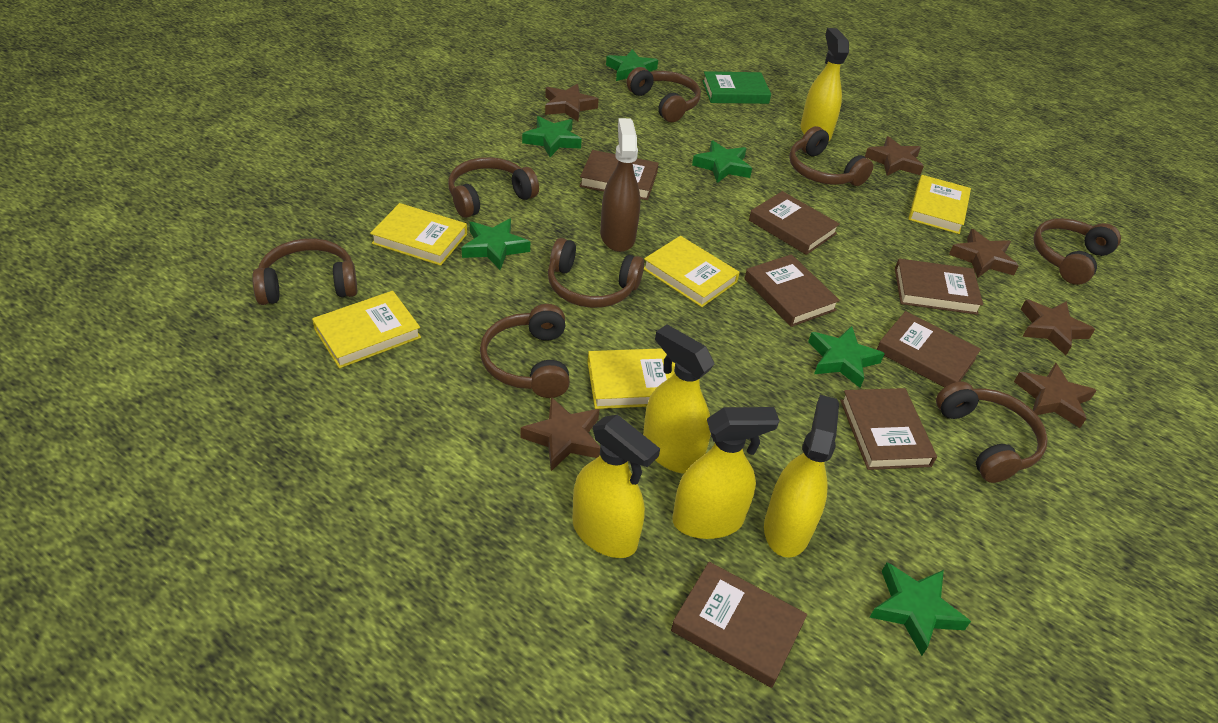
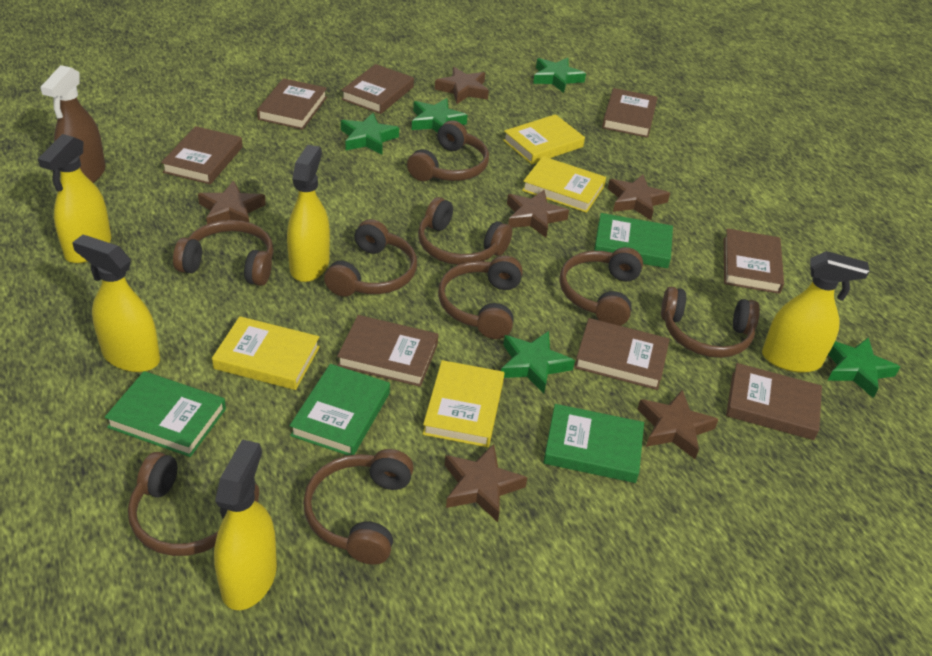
brown book: 7 -> 8
brown headphones: 8 -> 9
green book: 1 -> 4
green star: 6 -> 5
yellow book: 5 -> 4

